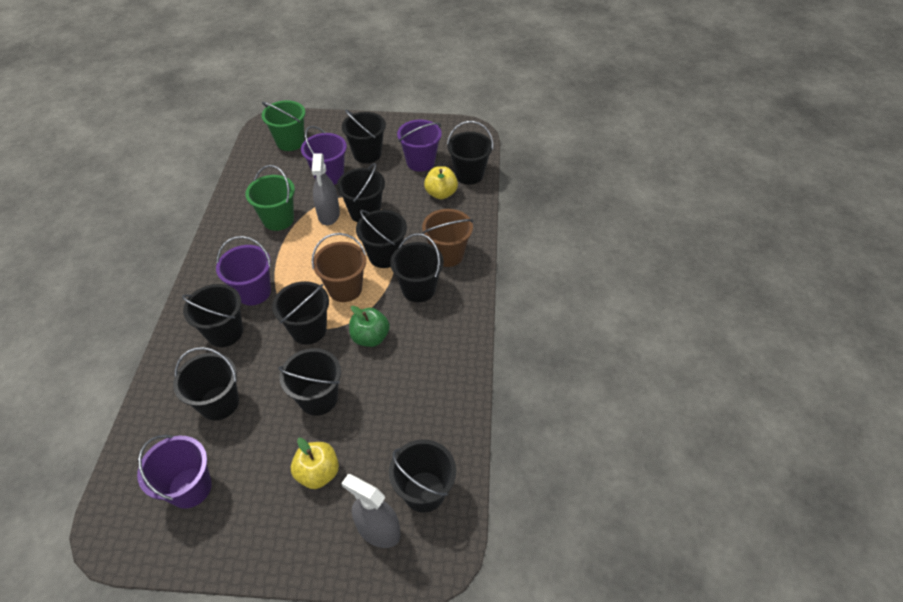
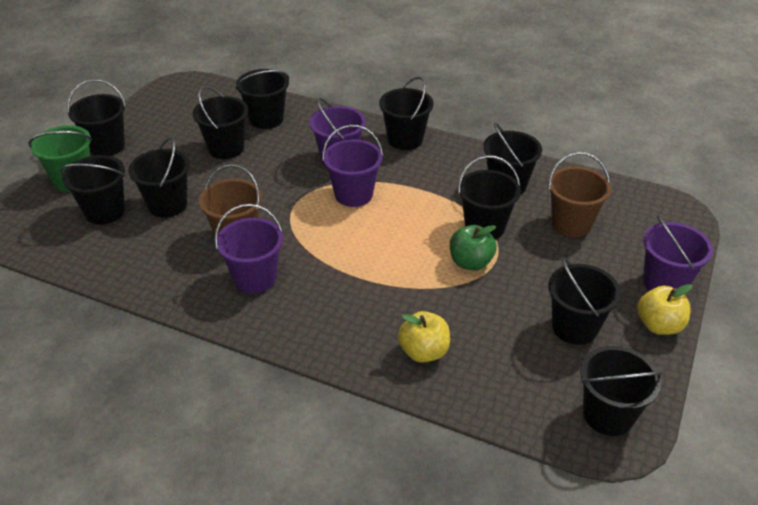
green bucket: 2 -> 1
grey spray bottle: 2 -> 0

